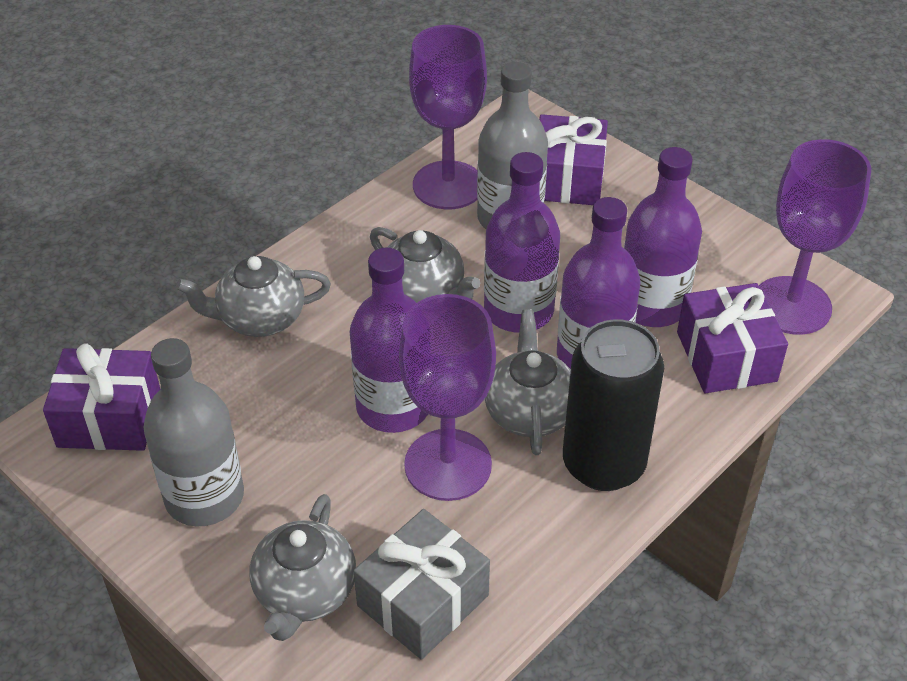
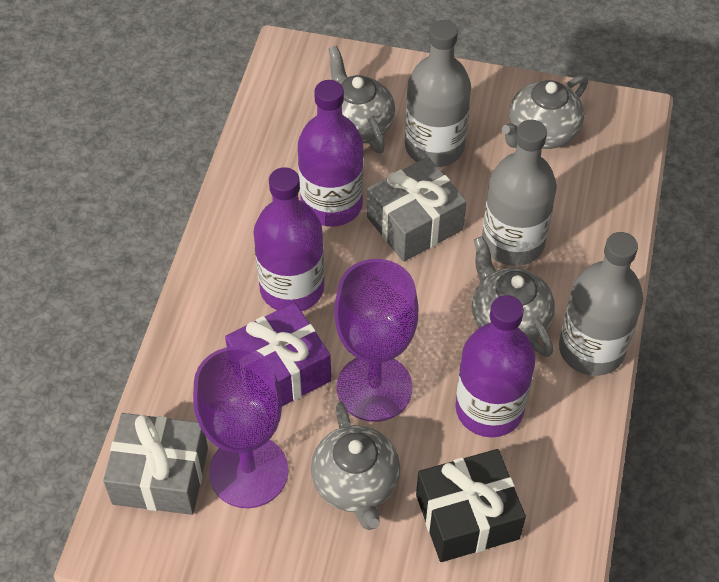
black can: 1 -> 0
black gift: 0 -> 1
grey bottle: 2 -> 3
grey gift: 1 -> 2
purple bottle: 4 -> 3
purple gift: 3 -> 1
purple goblet: 3 -> 2

